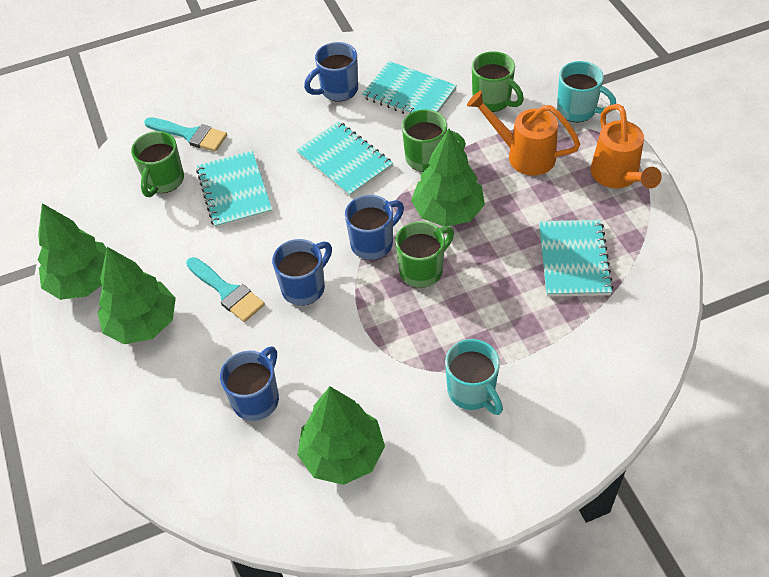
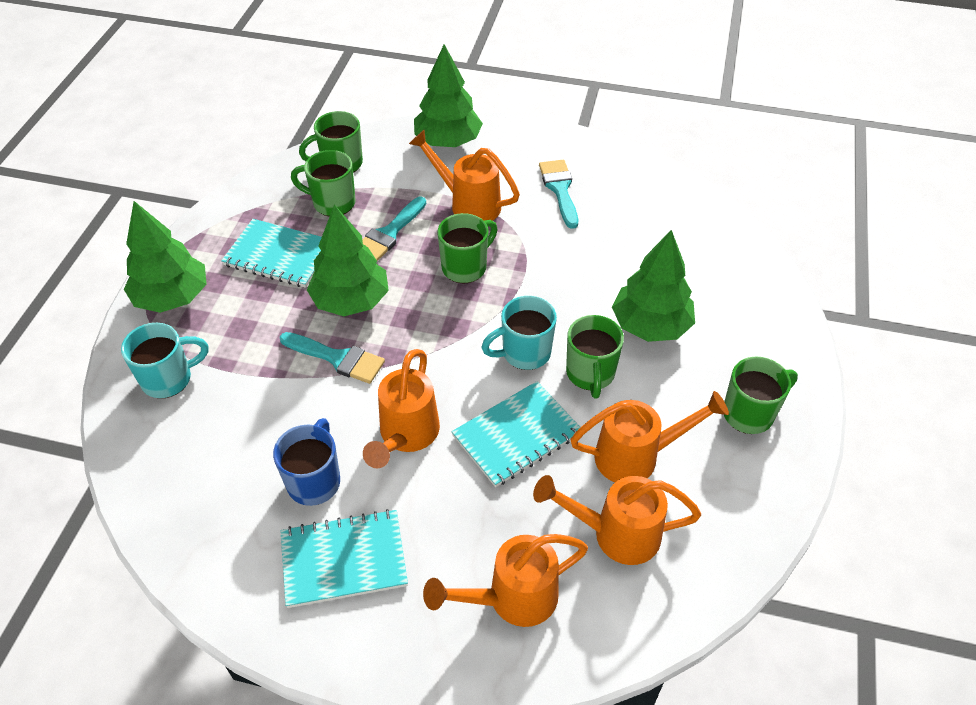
blue mug: 4 -> 1
green mug: 4 -> 5
orange watering can: 2 -> 5
turquoise brush: 2 -> 3
turquoise notebook: 4 -> 3

